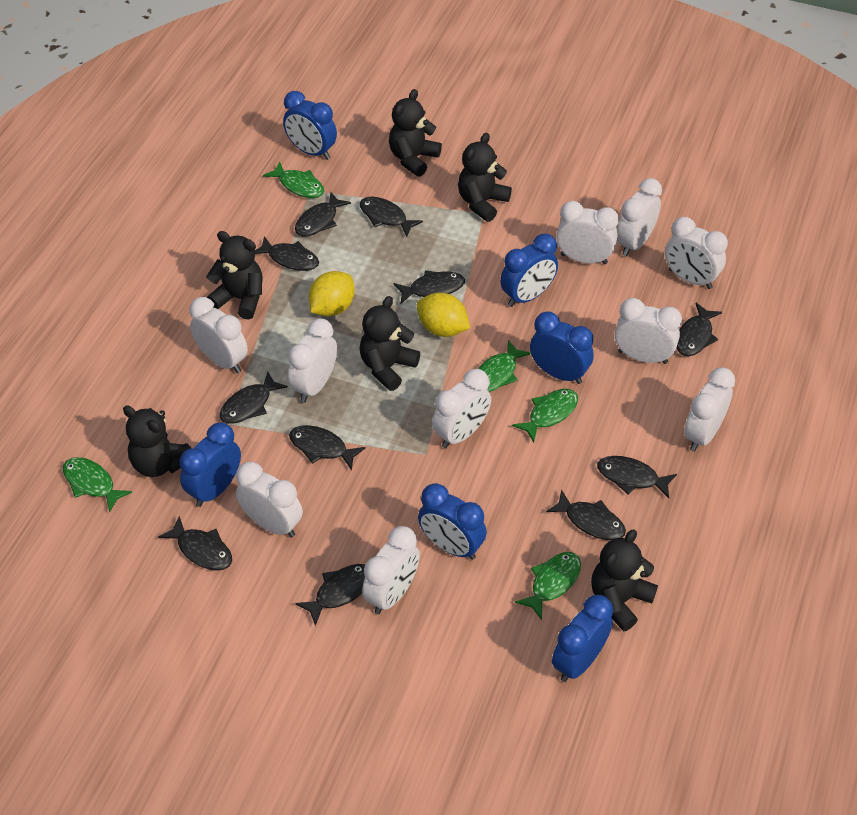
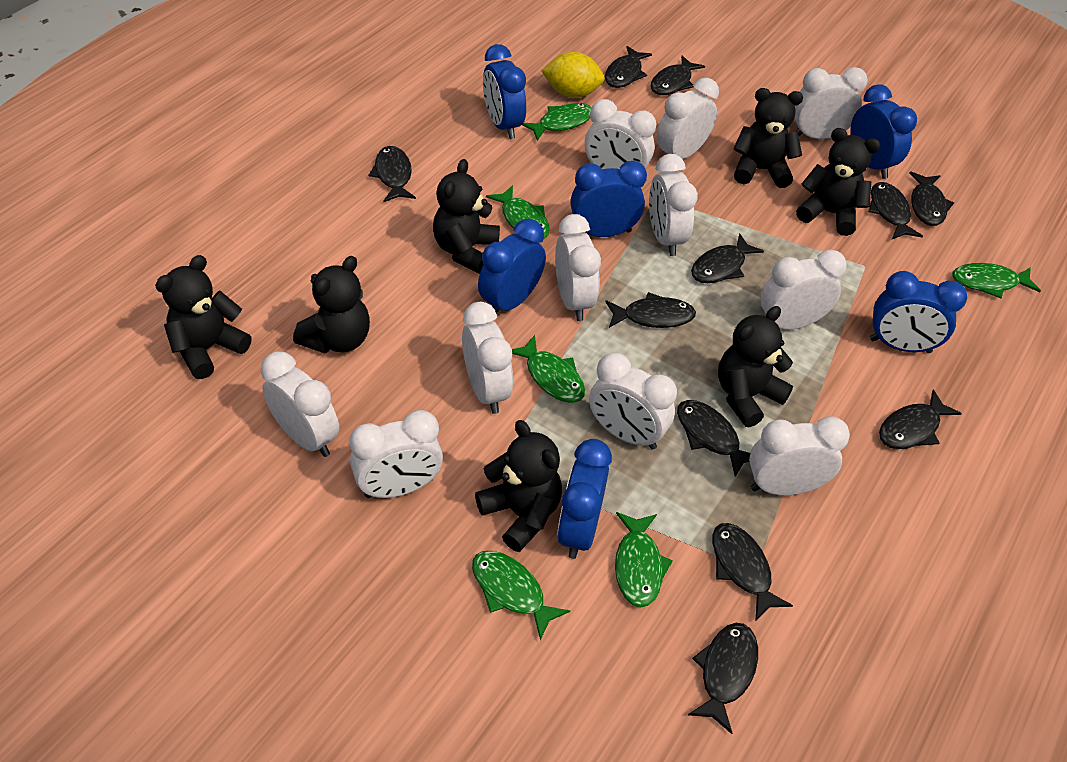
black teddy bear: 6 -> 7
green fish: 5 -> 6
white clock: 10 -> 11
yellow lemon: 2 -> 1

